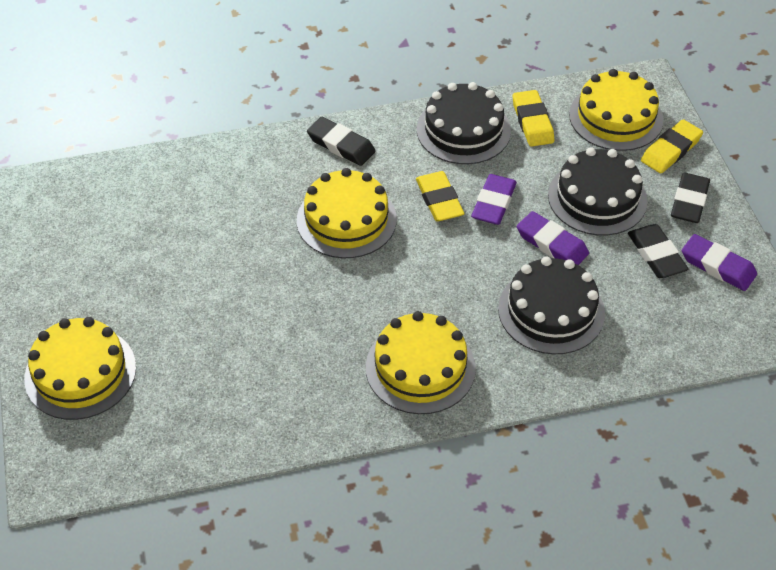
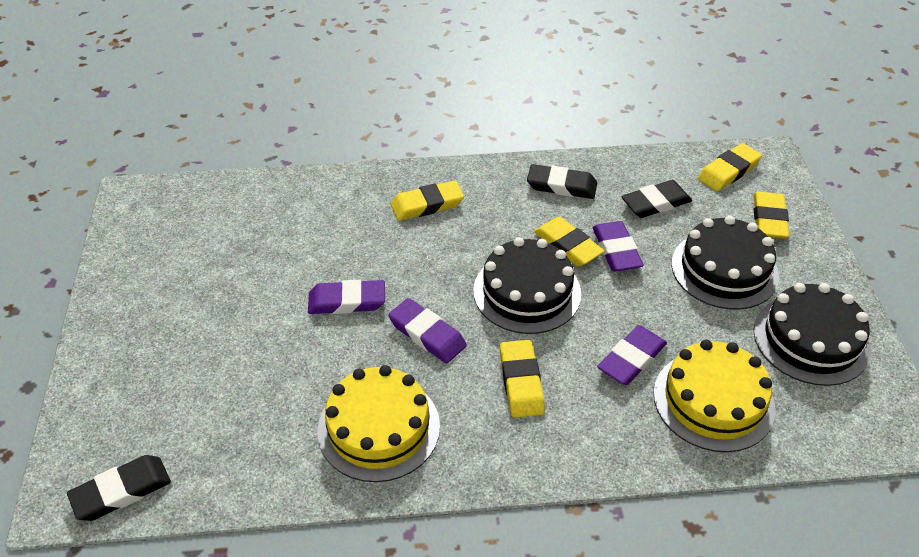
purple eraser: 3 -> 4
yellow cake: 4 -> 2
yellow eraser: 3 -> 5

